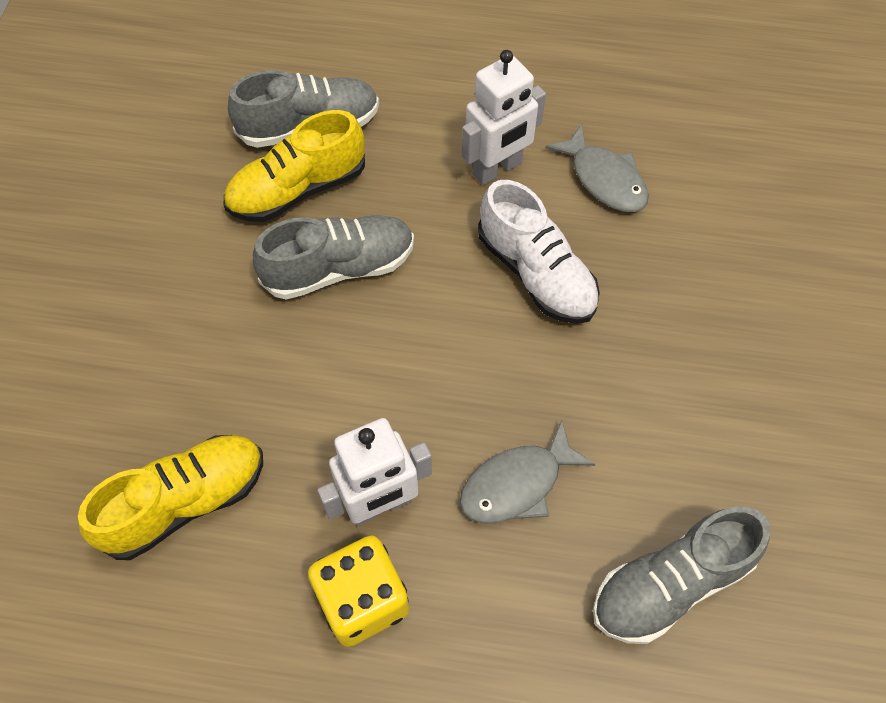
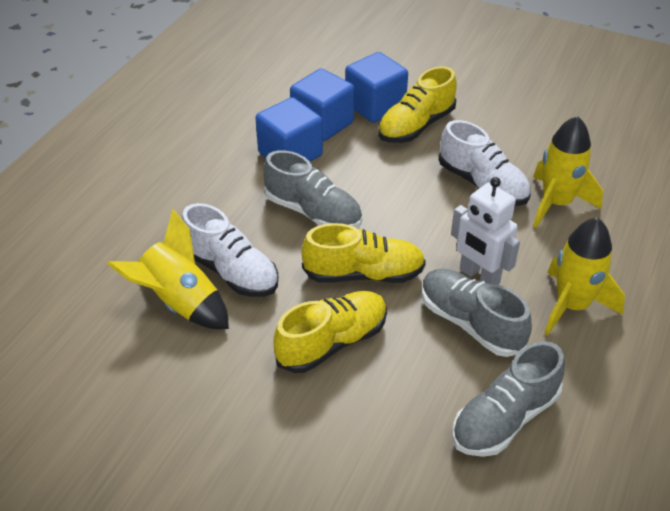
blue cube: 0 -> 3
grey fish: 2 -> 0
white robot: 2 -> 1
white shoe: 1 -> 2
yellow dice: 1 -> 0
yellow rocket: 0 -> 3
yellow shoe: 2 -> 3

